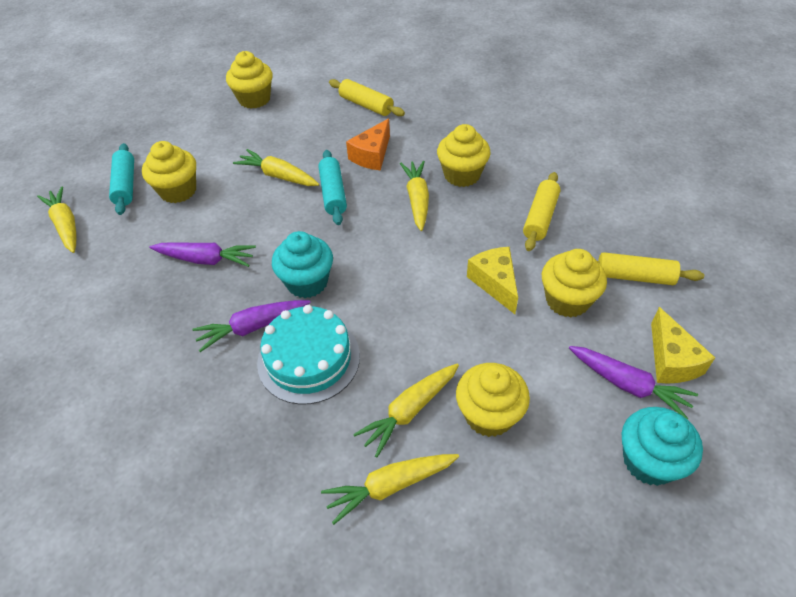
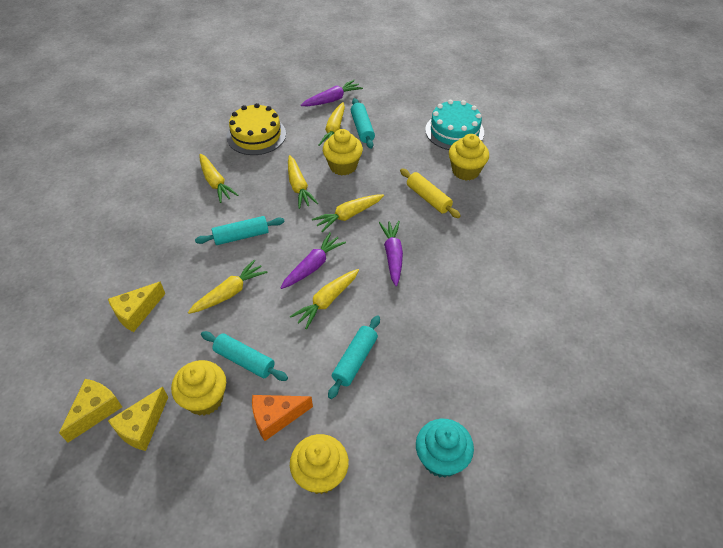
turquoise cupcake: 2 -> 1
turquoise rolling pin: 2 -> 4
yellow cake: 0 -> 1
yellow carrot: 5 -> 6
yellow cheese: 2 -> 3
yellow cupcake: 5 -> 4
yellow rolling pin: 3 -> 1

